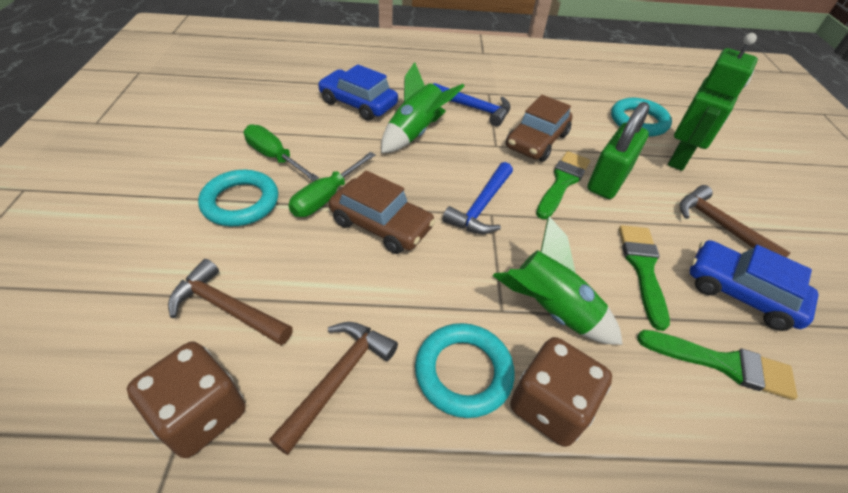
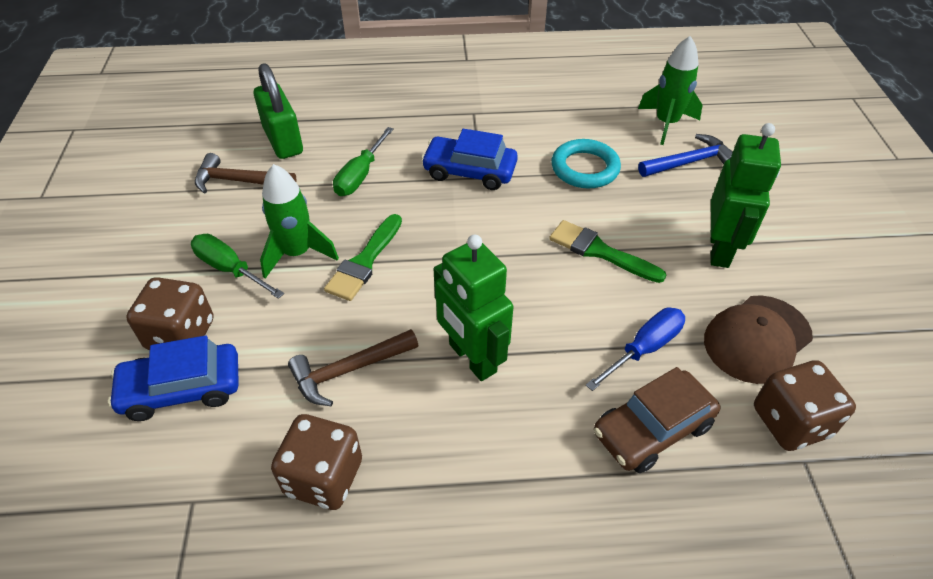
blue hammer: 2 -> 1
blue screwdriver: 0 -> 1
brown cap: 0 -> 1
brown car: 2 -> 1
brown dice: 2 -> 3
brown hammer: 3 -> 2
green brush: 3 -> 2
green robot: 1 -> 2
turquoise ring: 3 -> 1

